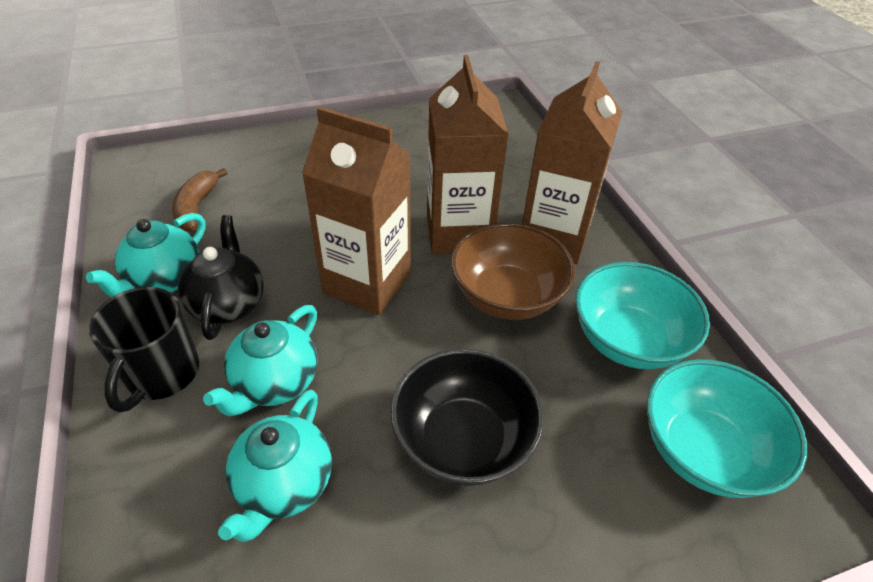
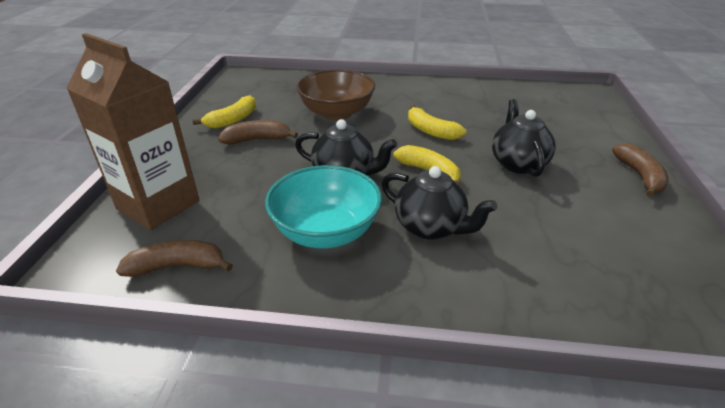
black bowl: 1 -> 0
black mug: 1 -> 0
black teapot: 1 -> 3
brown banana: 1 -> 3
brown carton: 3 -> 1
turquoise bowl: 2 -> 1
turquoise teapot: 3 -> 0
yellow banana: 0 -> 3

